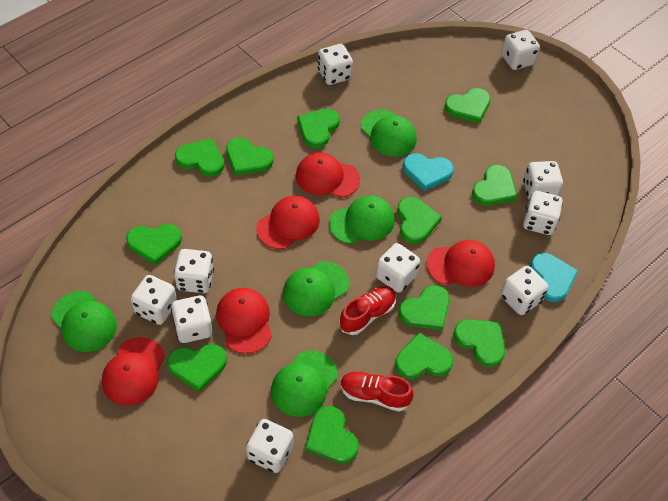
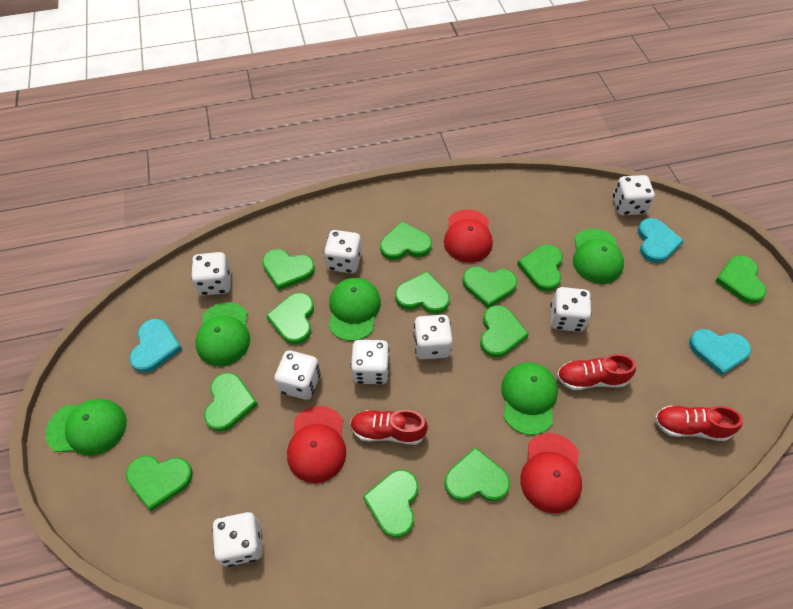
red cap: 5 -> 3
red shoe: 2 -> 3
turquoise heart: 2 -> 3
white dice: 10 -> 8

